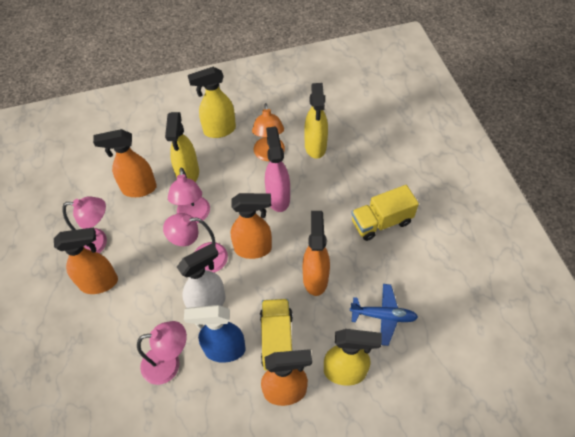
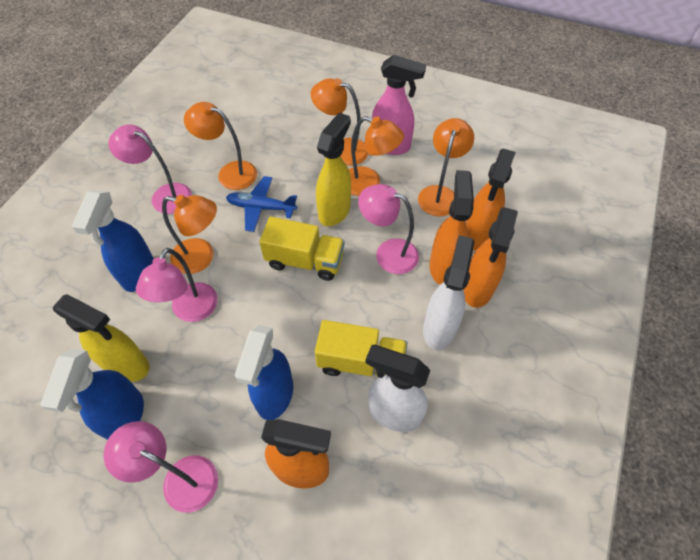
blue spray bottle: 1 -> 3
orange lamp: 1 -> 5
orange spray bottle: 5 -> 4
white spray bottle: 1 -> 2
yellow spray bottle: 4 -> 2

